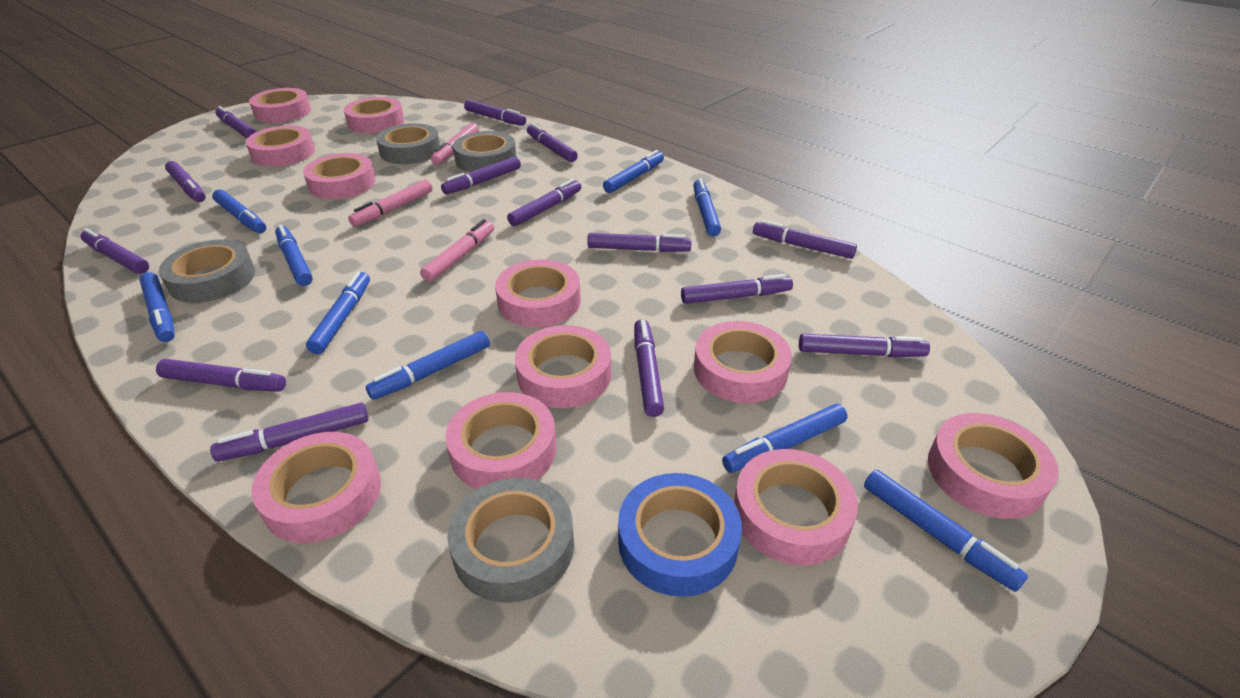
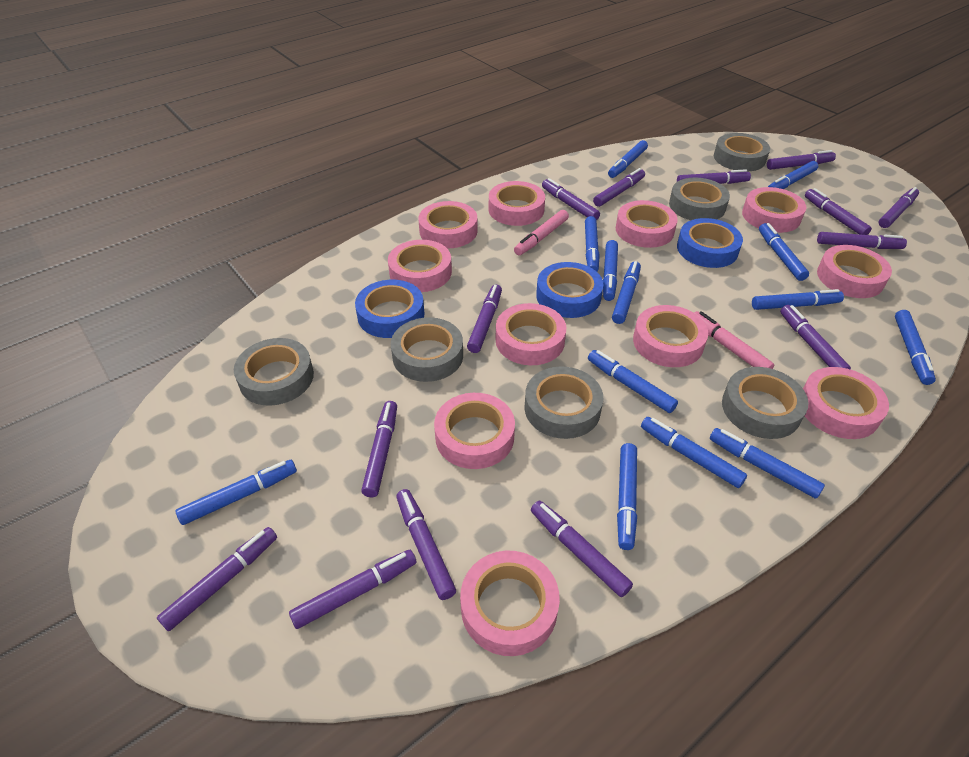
blue marker: 9 -> 13
blue tape: 1 -> 3
grey tape: 4 -> 6
pink marker: 3 -> 2

